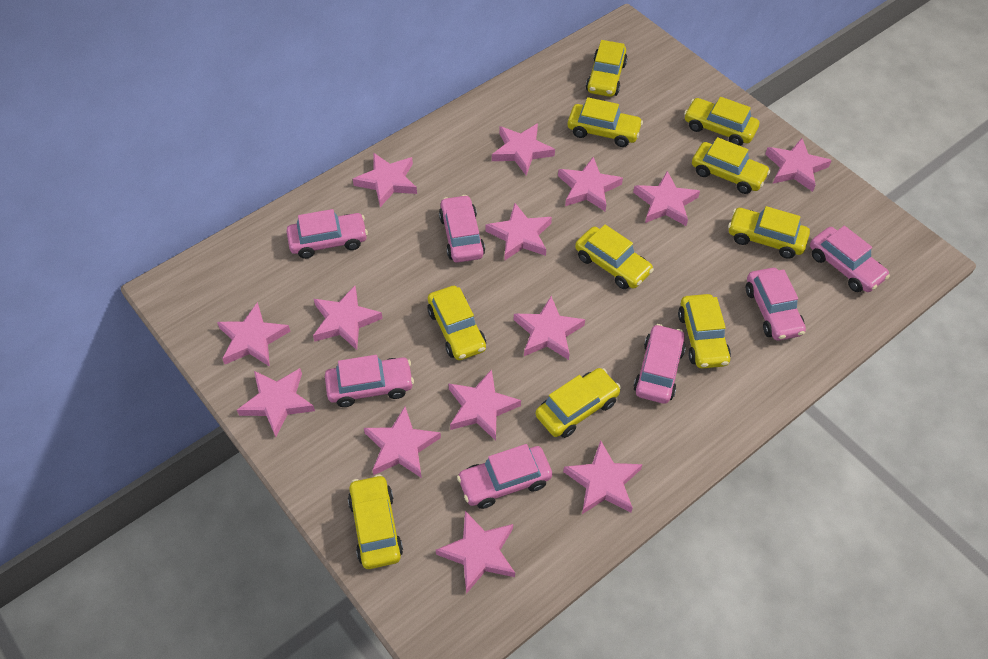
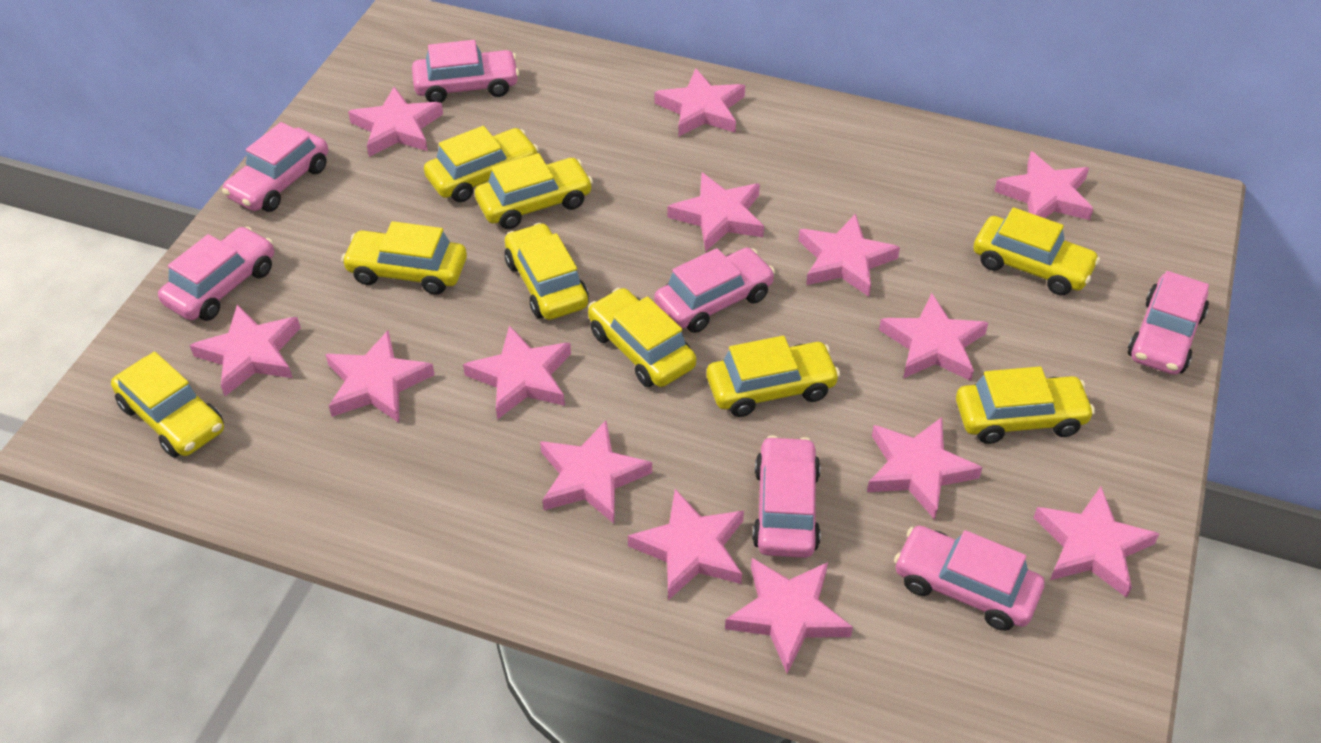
yellow car: 10 -> 9

